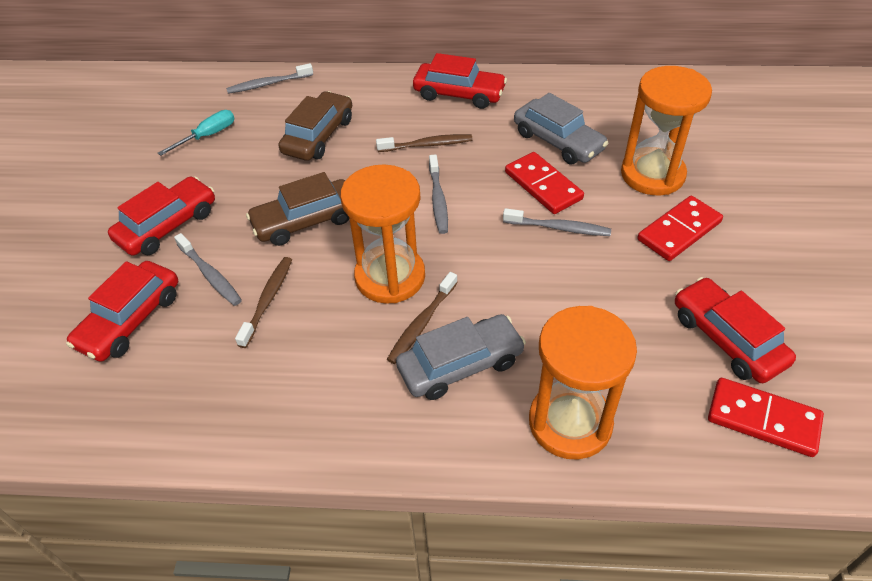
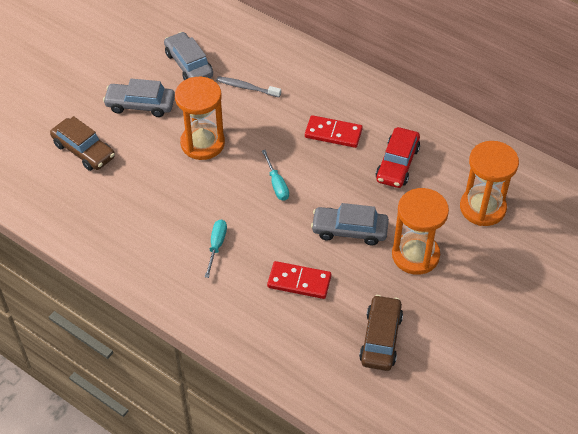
brown toothbrush: 3 -> 0
grey car: 2 -> 3
grey toothbrush: 4 -> 1
red car: 4 -> 1
red domino: 3 -> 2
turquoise screwdriver: 1 -> 2

